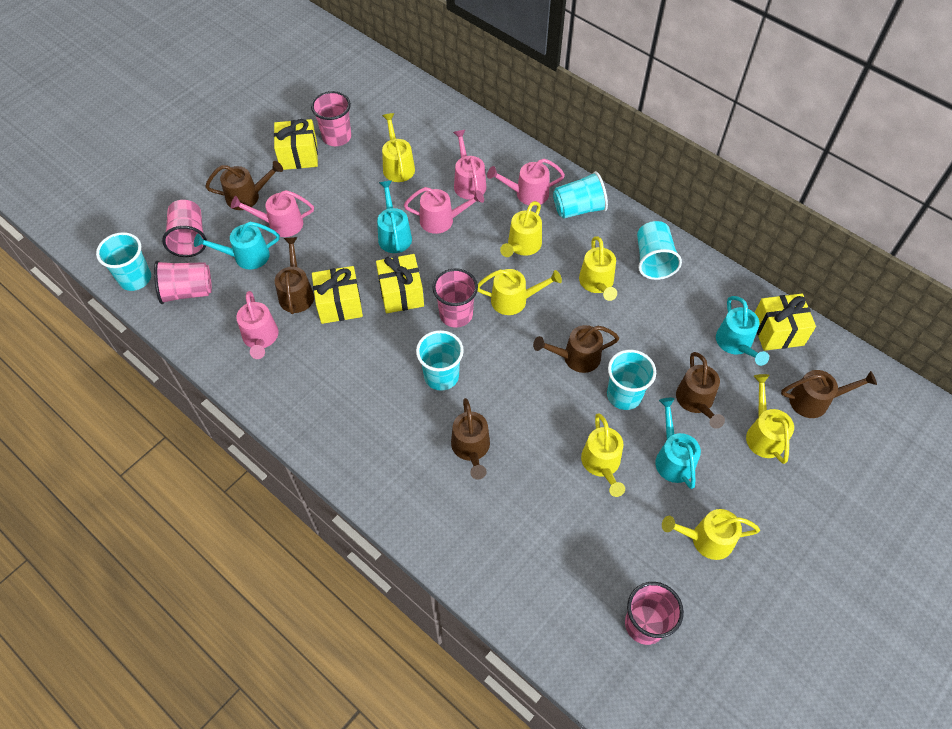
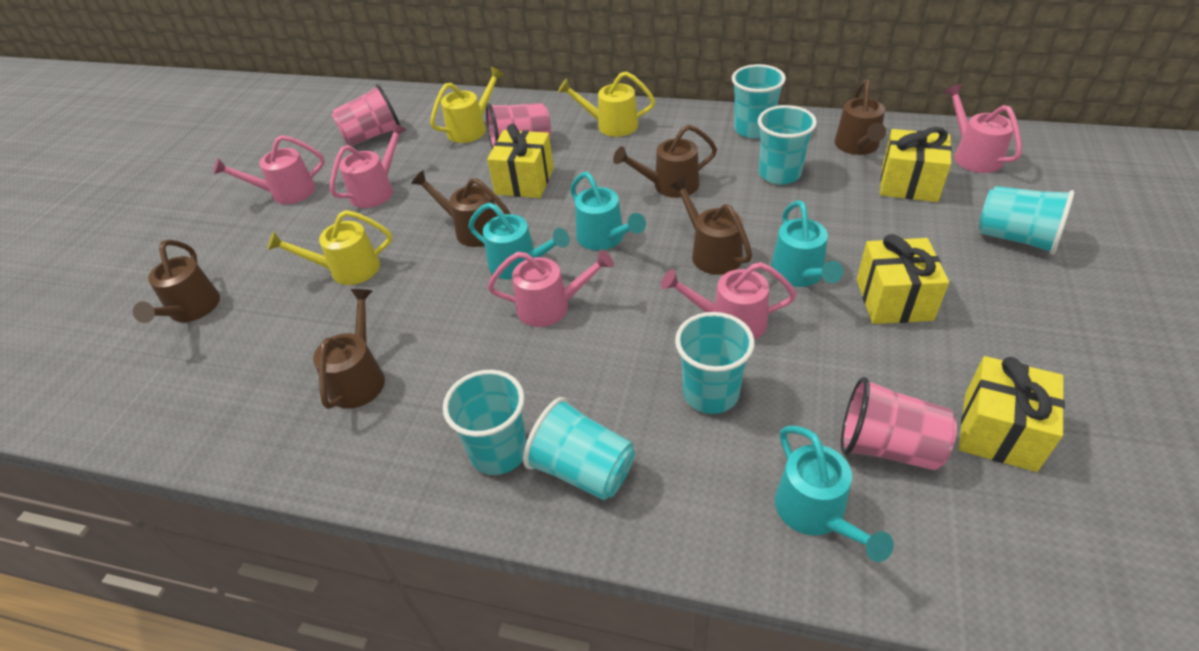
pink cup: 5 -> 3
turquoise cup: 5 -> 6
yellow watering can: 7 -> 3

